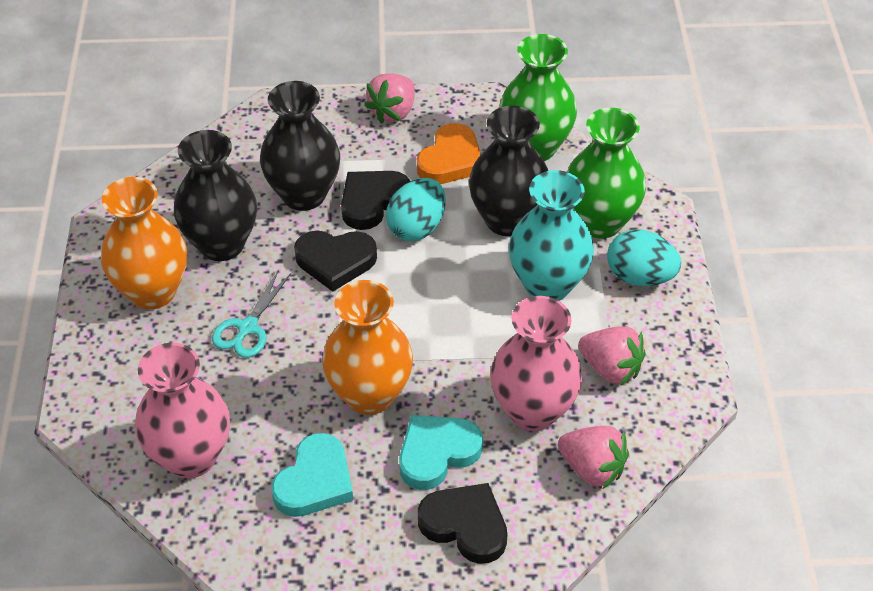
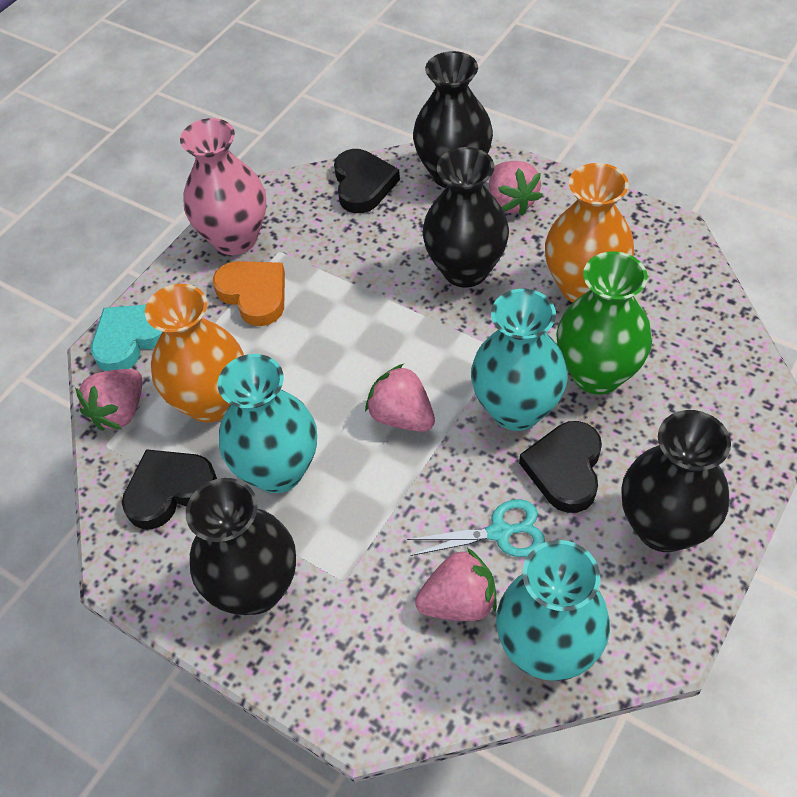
black vase: 3 -> 4
green vase: 2 -> 1
pink strawberry: 3 -> 4
pink vase: 2 -> 1
turquoise egg: 2 -> 0
turquoise heart: 2 -> 1
turquoise vase: 1 -> 3

